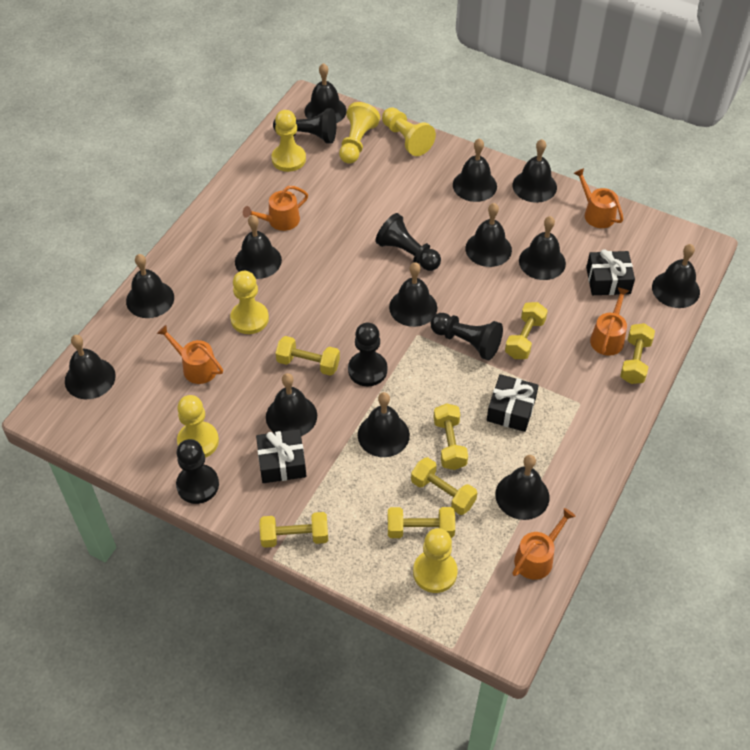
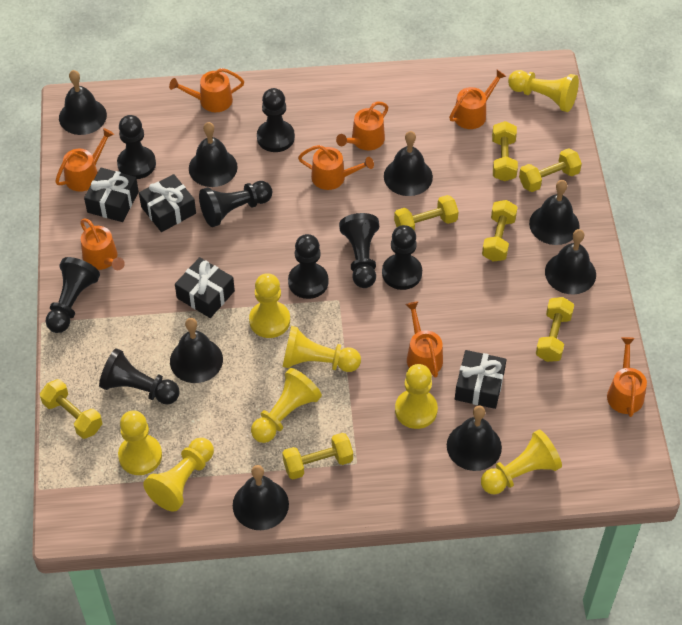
black bell: 13 -> 8
black gift: 3 -> 4
black pawn: 5 -> 8
orange watering can: 5 -> 8
yellow pawn: 6 -> 8

